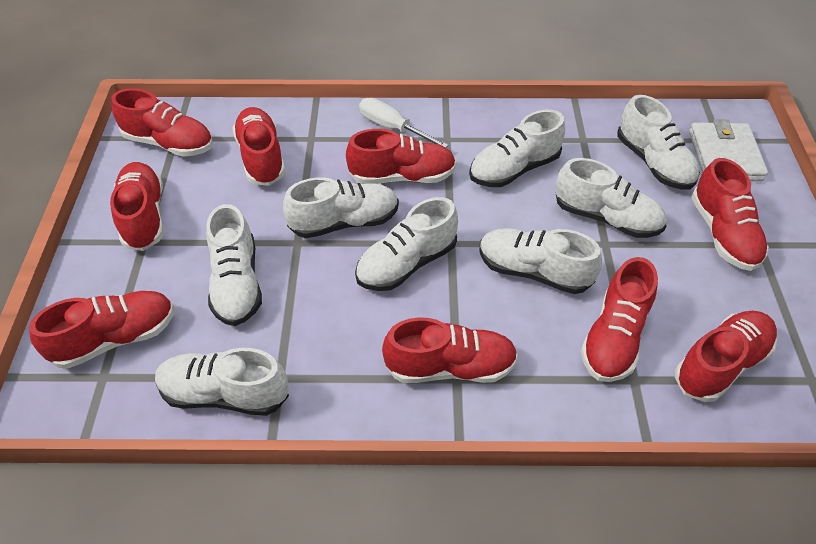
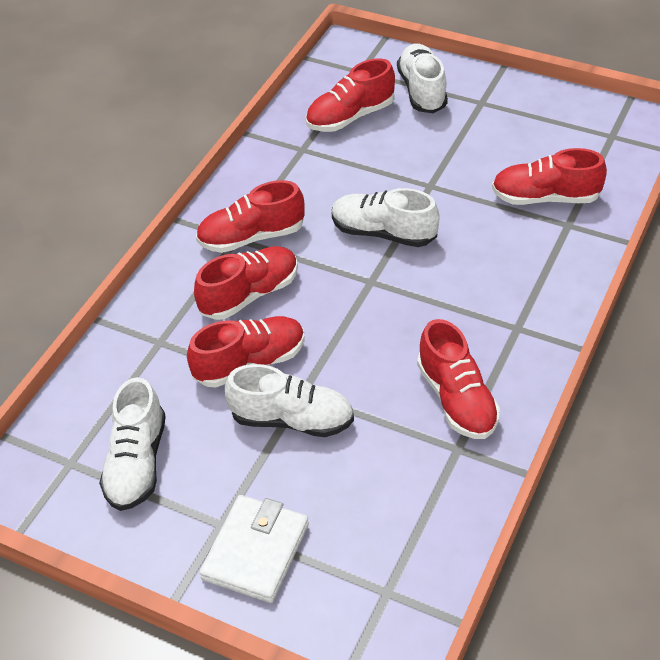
red shoe: 9 -> 6
white screwdriver: 1 -> 0
white shoe: 8 -> 4

